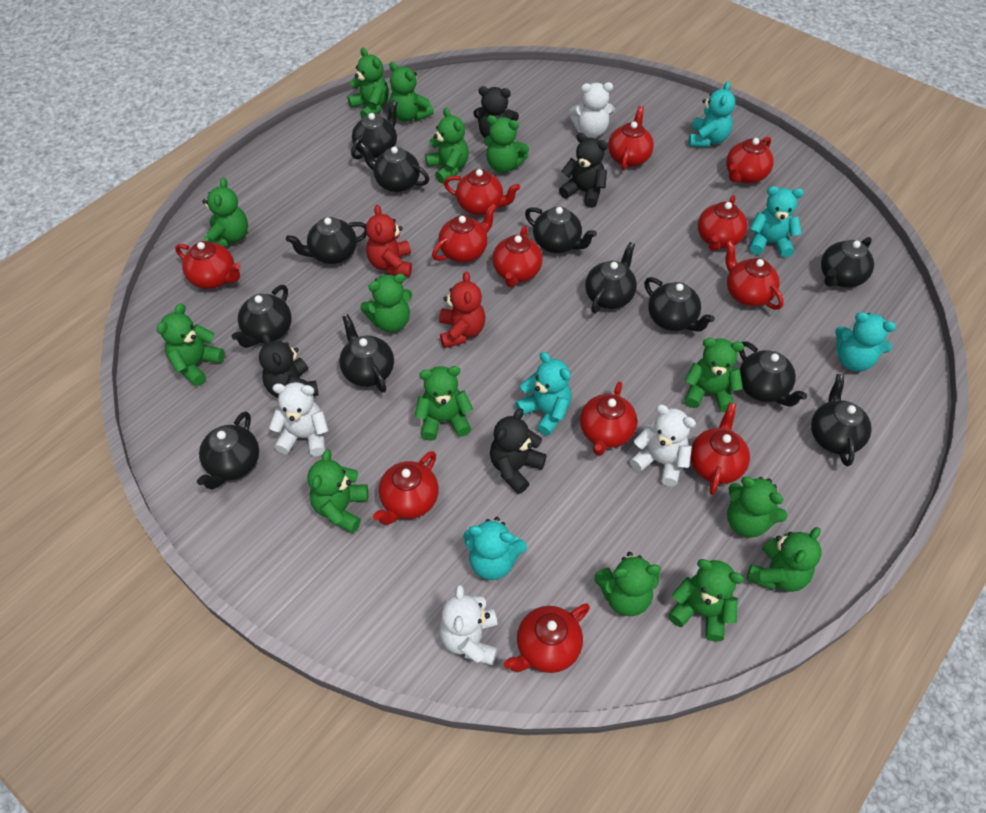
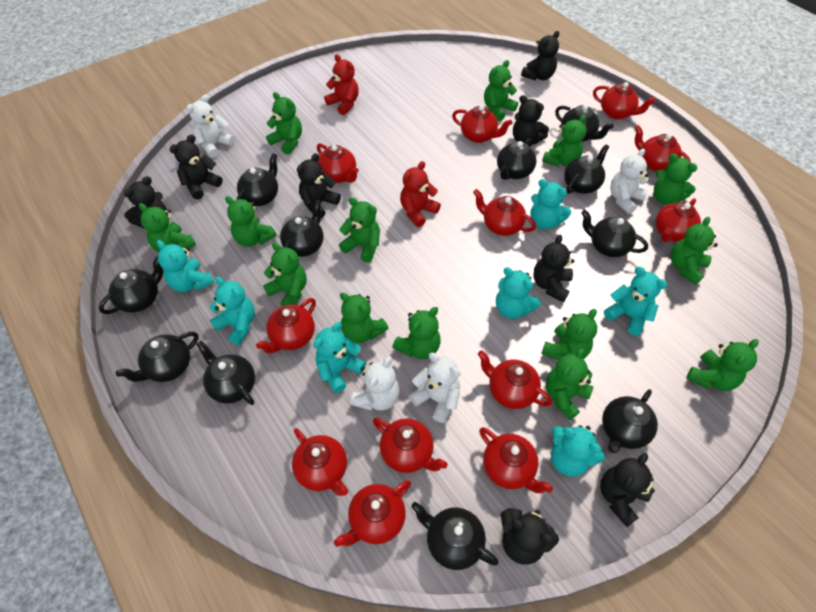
black teapot: 12 -> 11
black teddy bear: 4 -> 8
turquoise teddy bear: 5 -> 7

